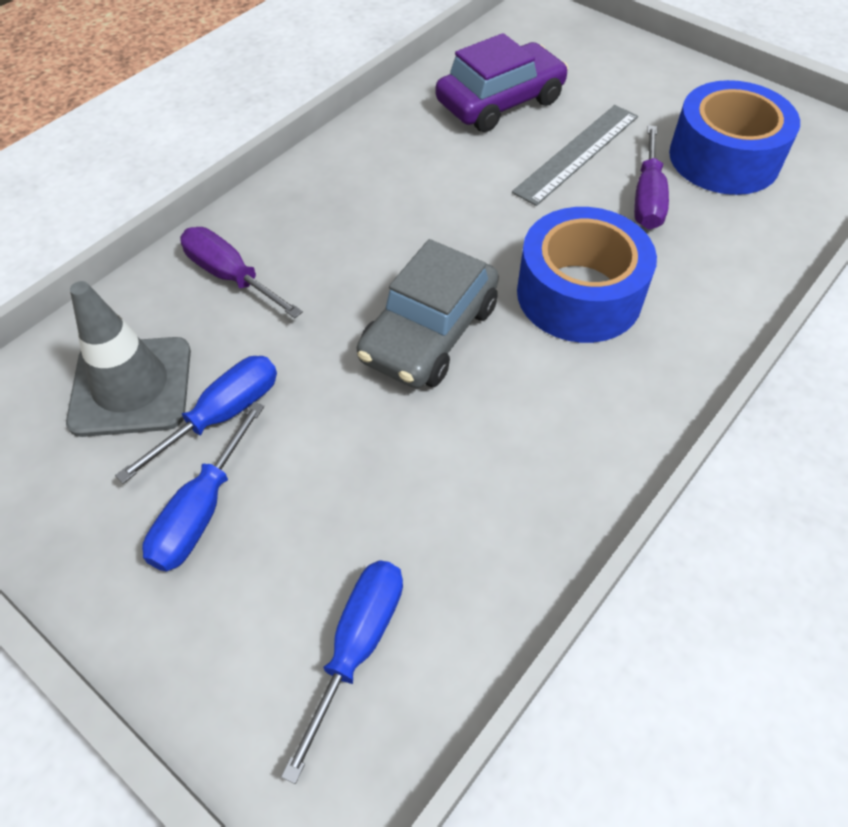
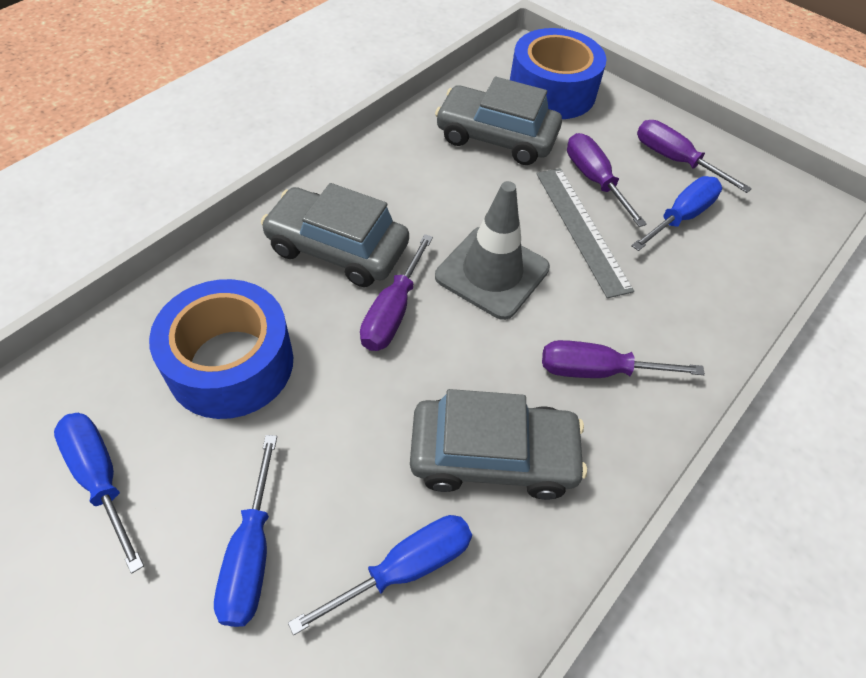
blue screwdriver: 3 -> 4
grey car: 1 -> 3
purple car: 1 -> 0
purple screwdriver: 2 -> 4

